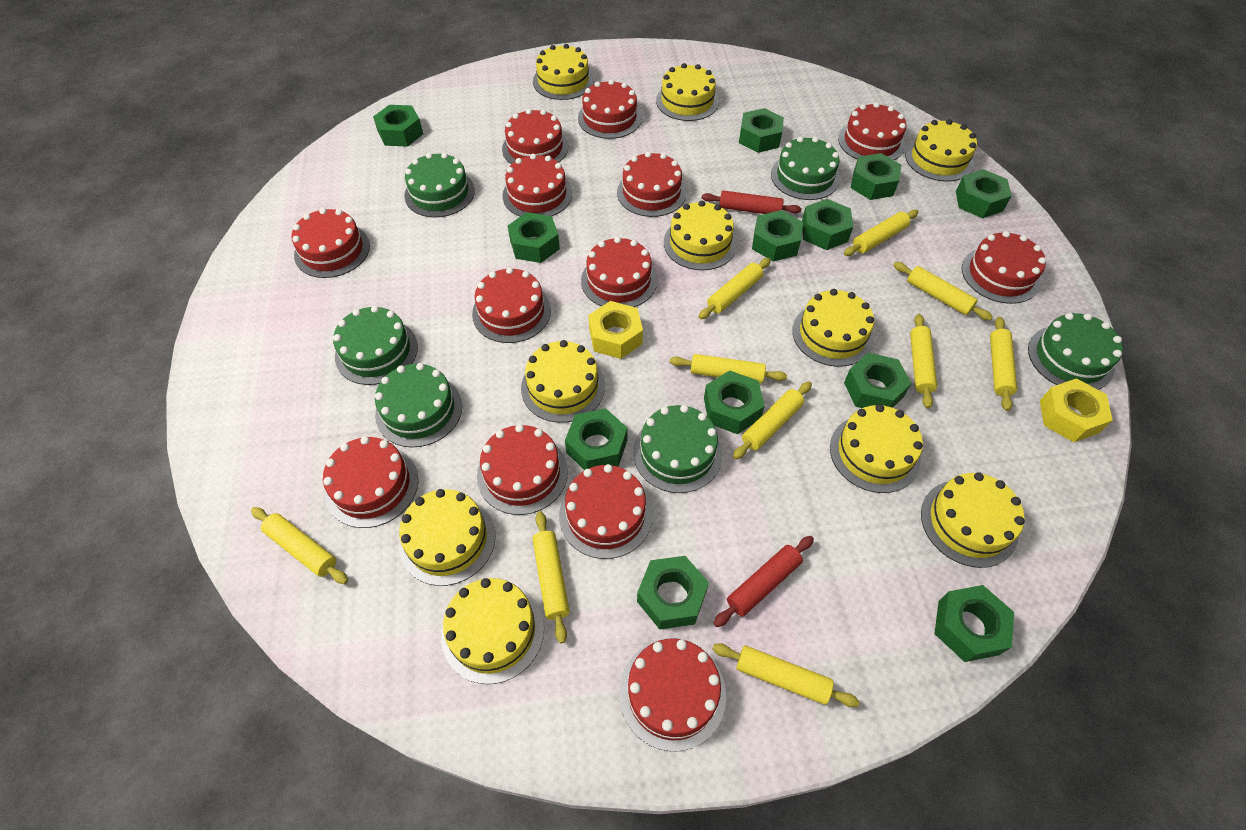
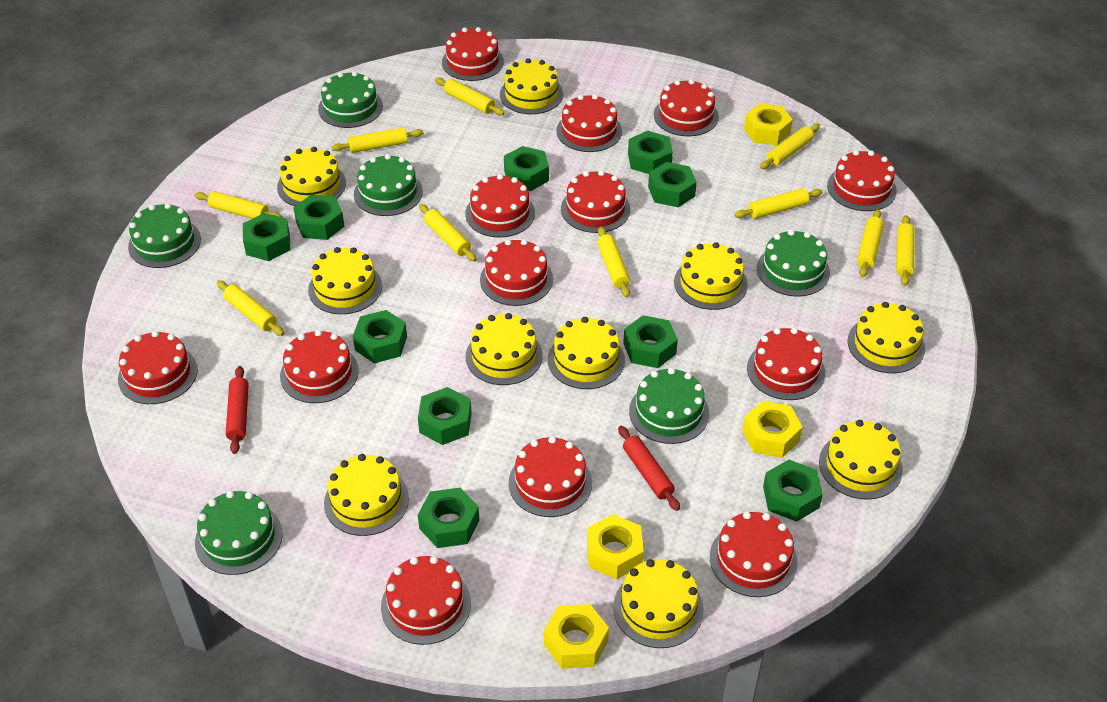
green nut: 12 -> 10
yellow nut: 2 -> 4

